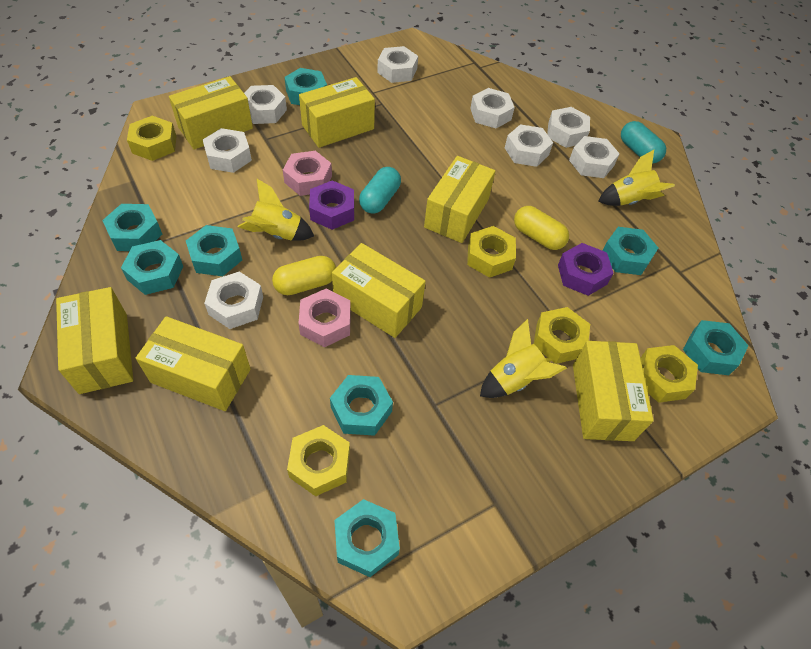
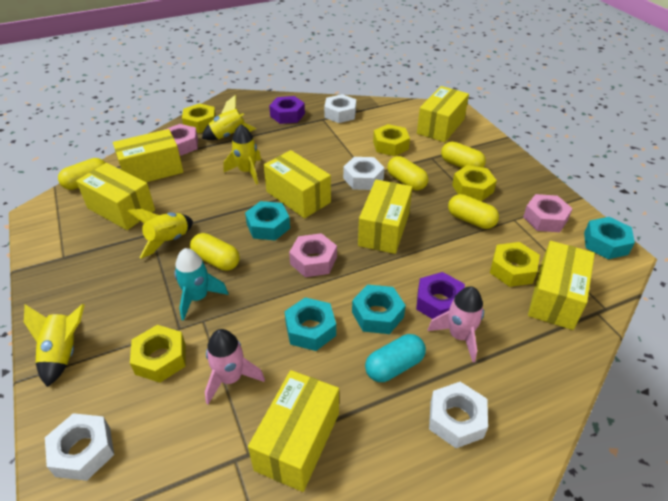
pink nut: 2 -> 3
pink rocket: 0 -> 2
turquoise capsule: 2 -> 1
turquoise nut: 8 -> 4
turquoise rocket: 0 -> 1
white nut: 8 -> 4
yellow capsule: 2 -> 5
yellow rocket: 3 -> 4

